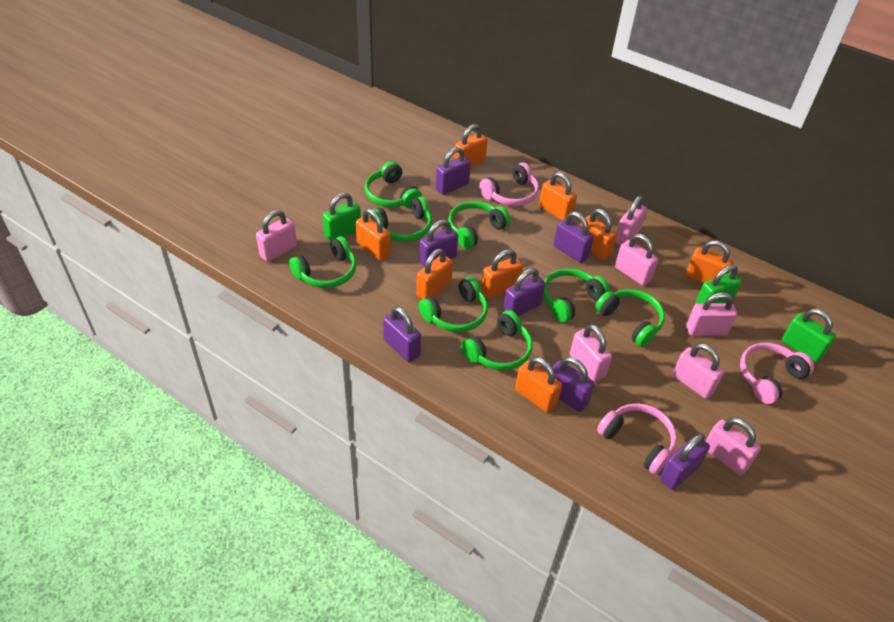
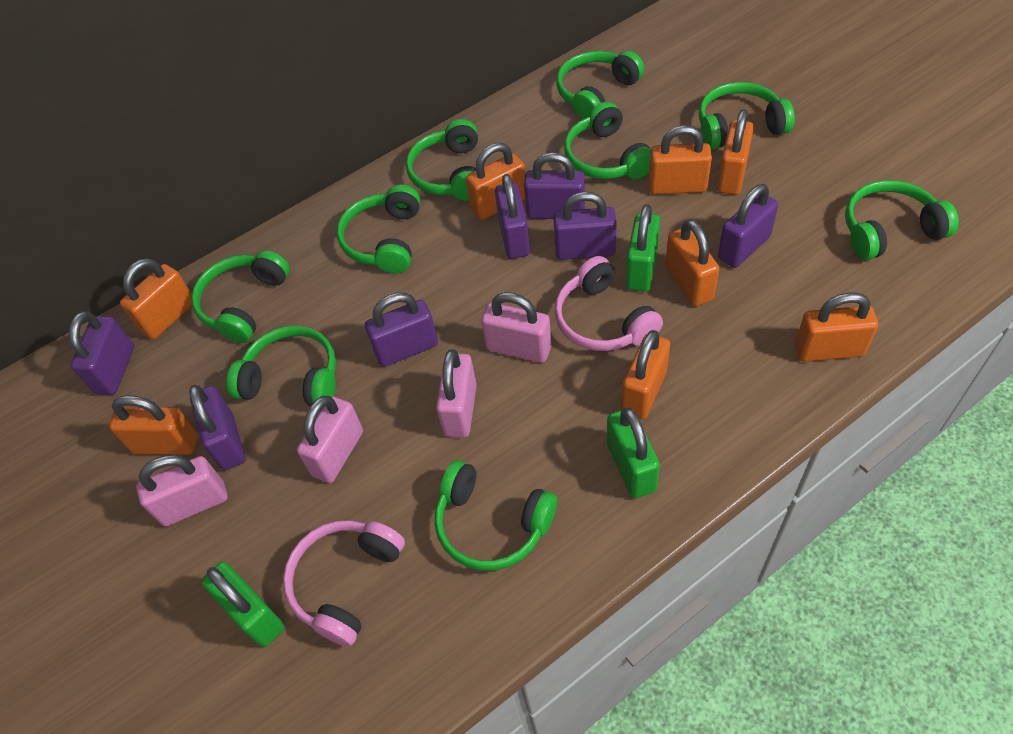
green headphones: 8 -> 9
pink headphones: 3 -> 2
pink padlock: 7 -> 4

